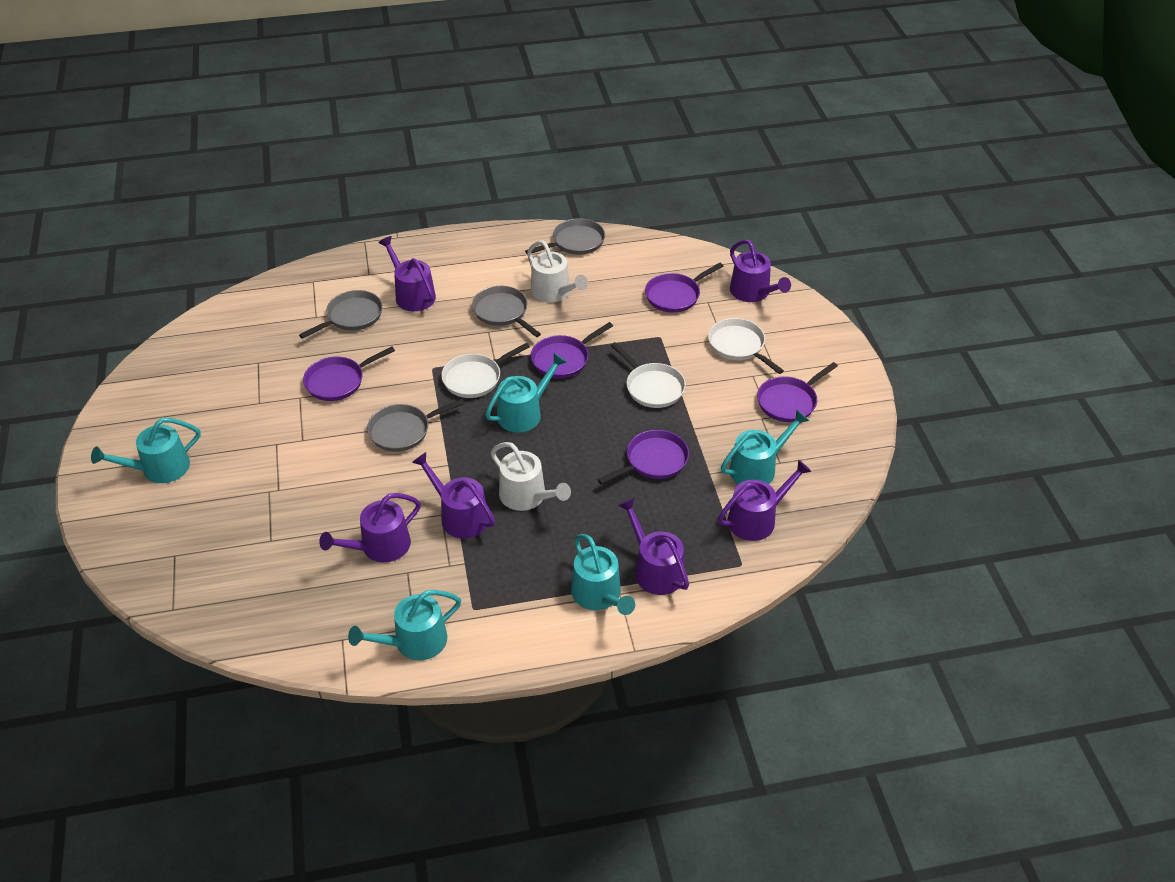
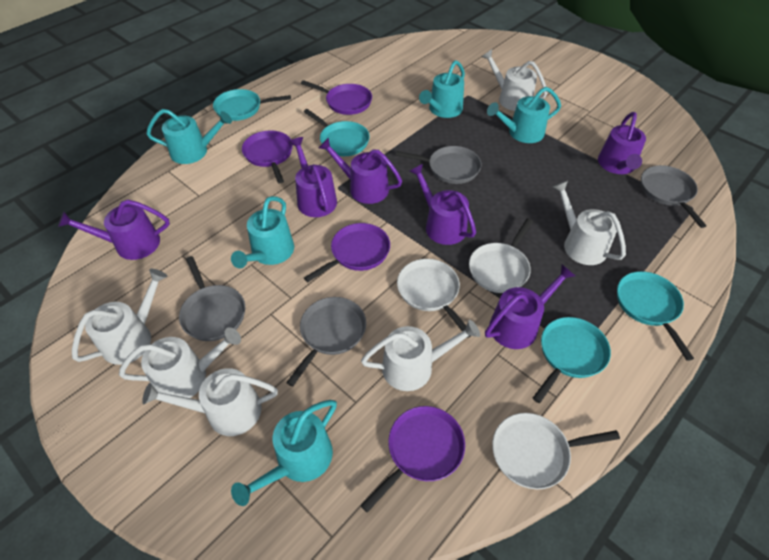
purple pan: 5 -> 4
turquoise pan: 0 -> 4
white watering can: 2 -> 6

